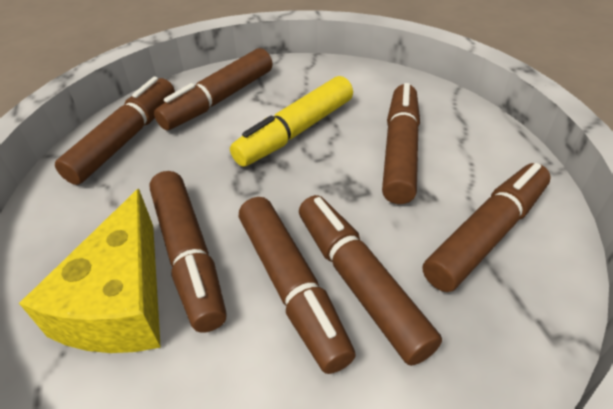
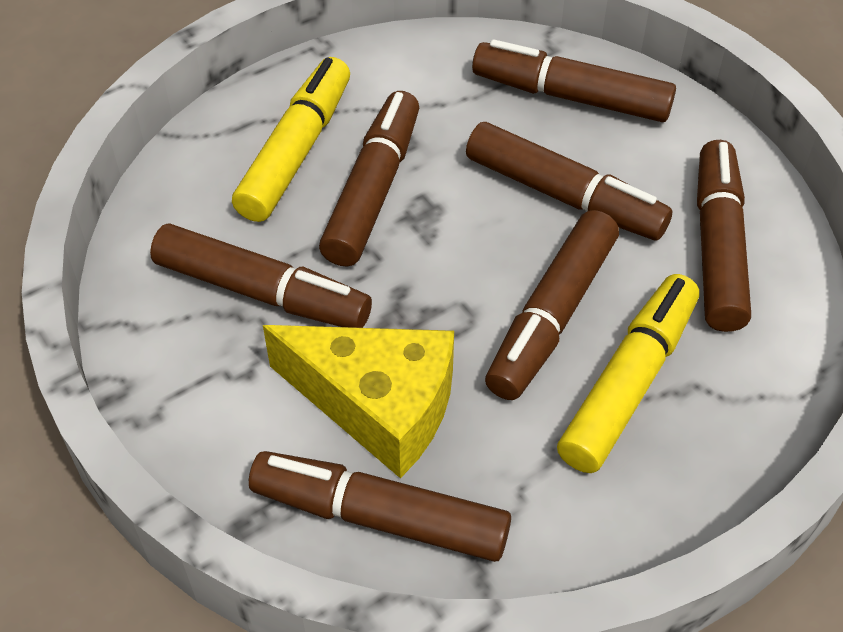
yellow marker: 1 -> 2

